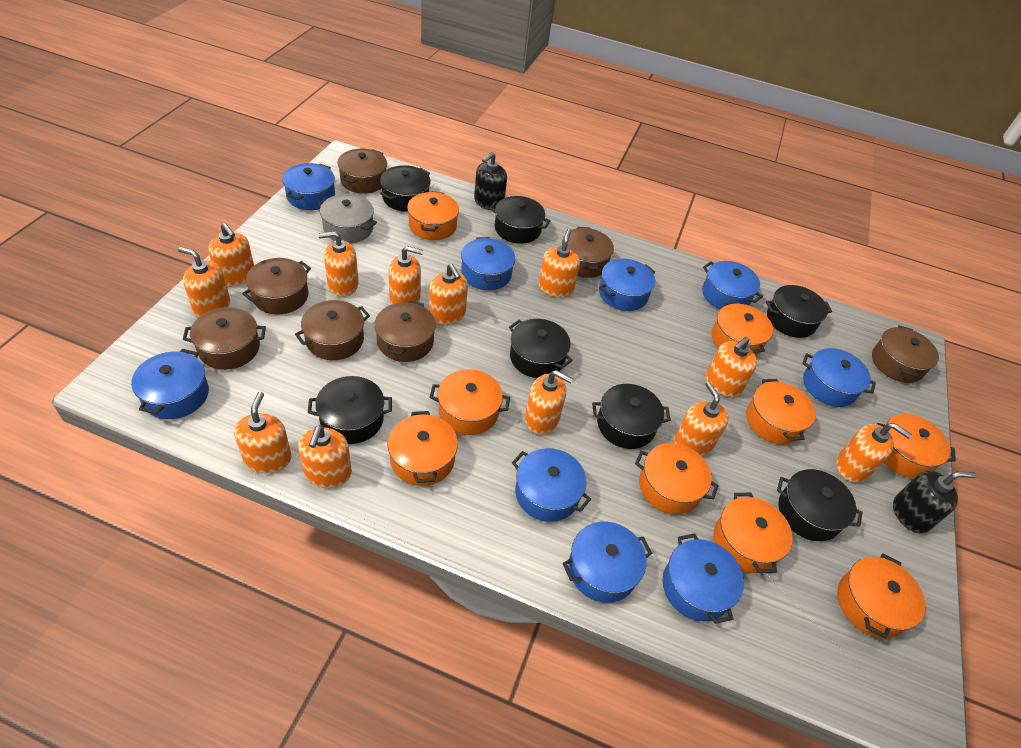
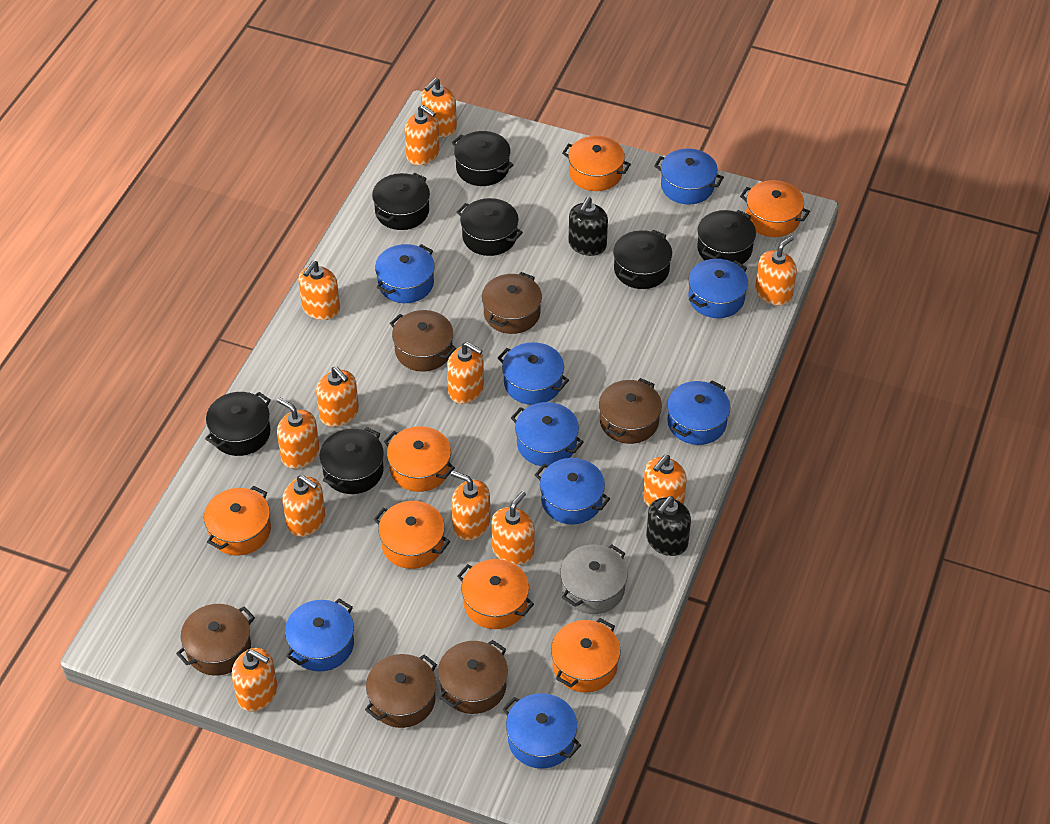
brown pot: 7 -> 6
orange pot: 9 -> 7

